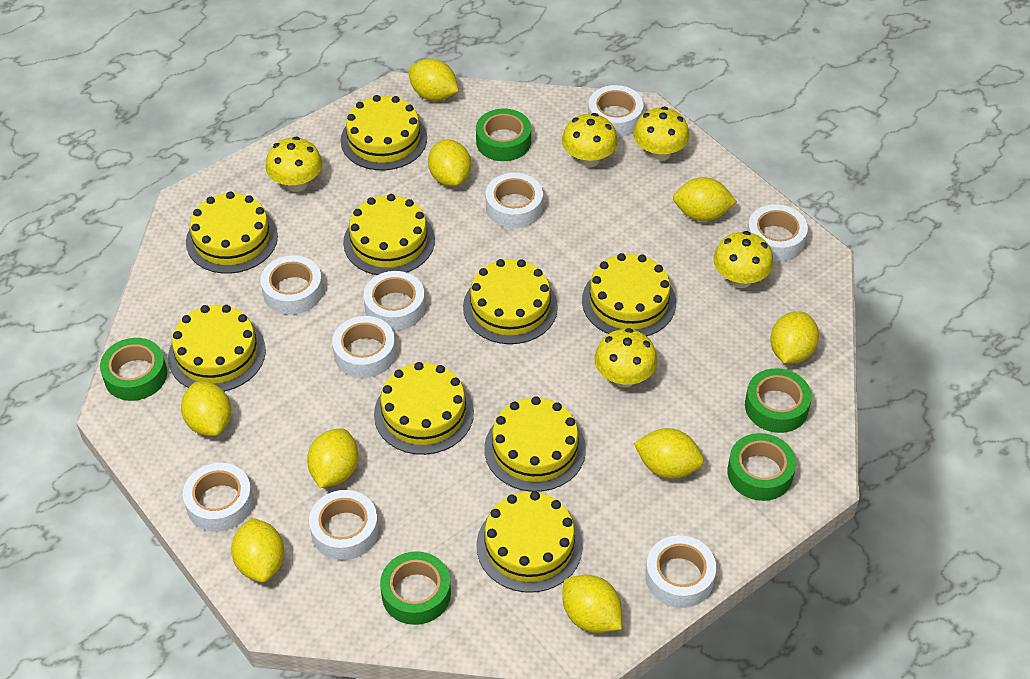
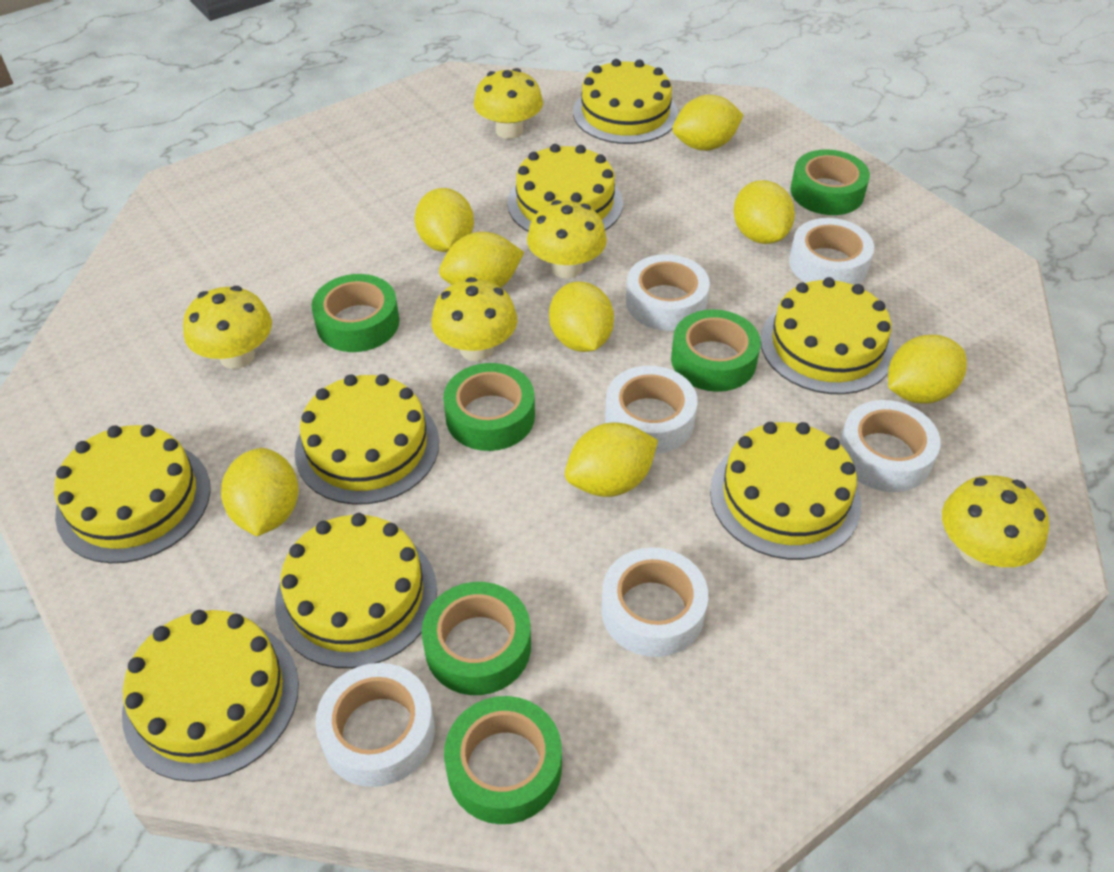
green tape: 5 -> 6
white tape: 9 -> 6
yellow cake: 9 -> 8
yellow lemon: 9 -> 8

